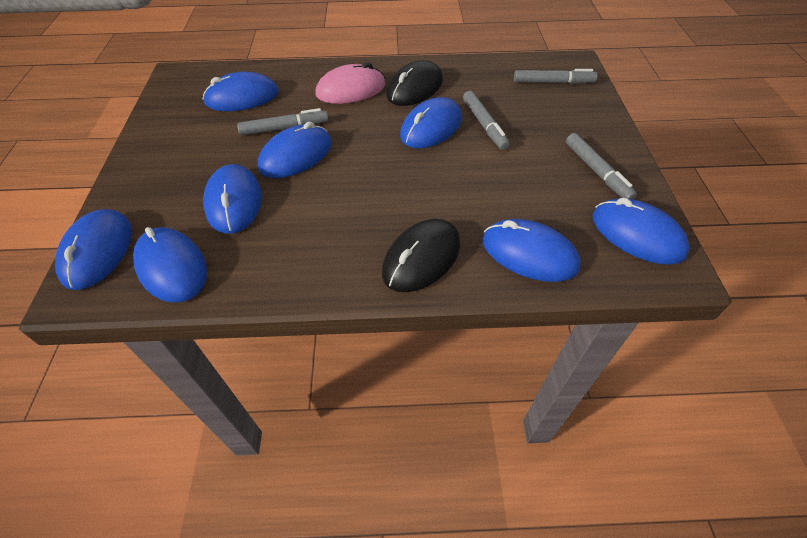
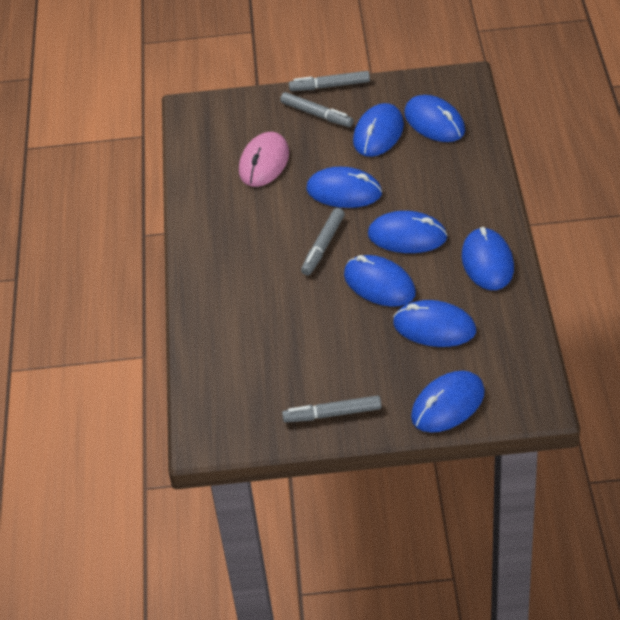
black mouse: 2 -> 0

